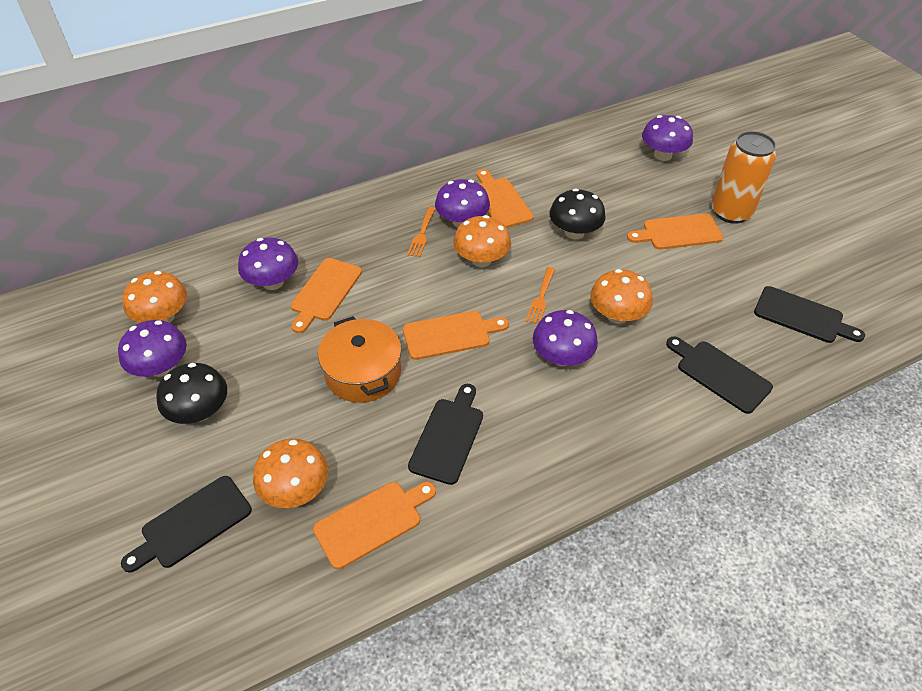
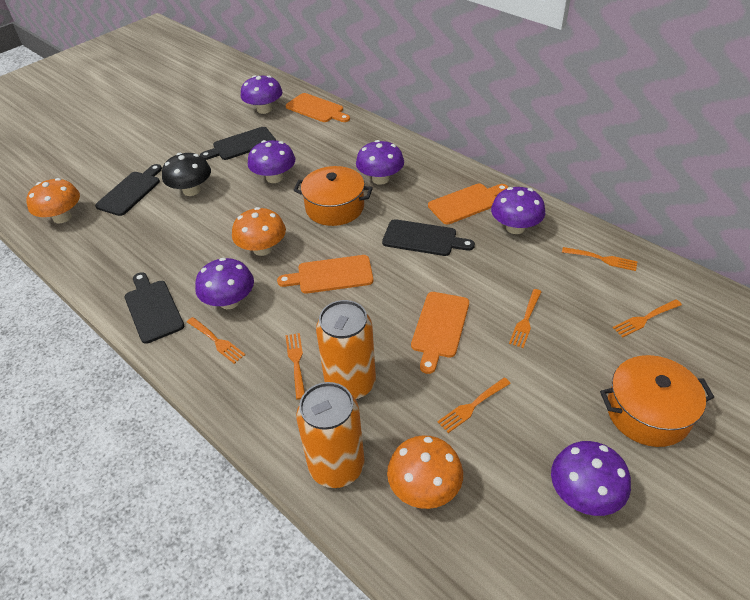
black mushroom: 2 -> 1
orange can: 1 -> 2
orange cutting board: 5 -> 4
orange fork: 2 -> 6
orange mushroom: 4 -> 3
orange pot: 1 -> 2
purple mushroom: 5 -> 6

